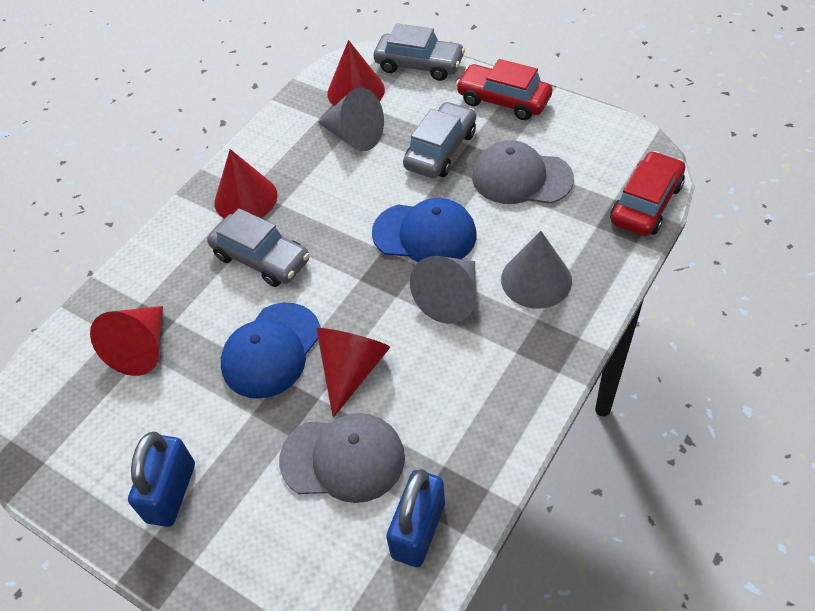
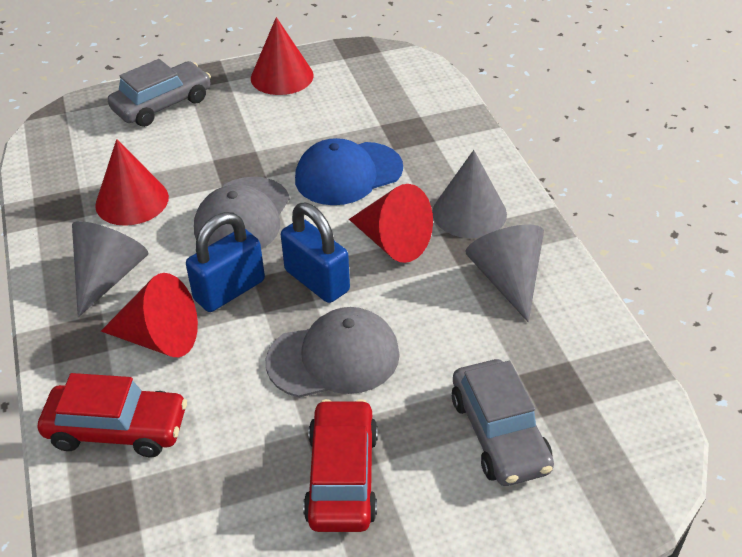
blue cap: 2 -> 1
grey car: 3 -> 2

